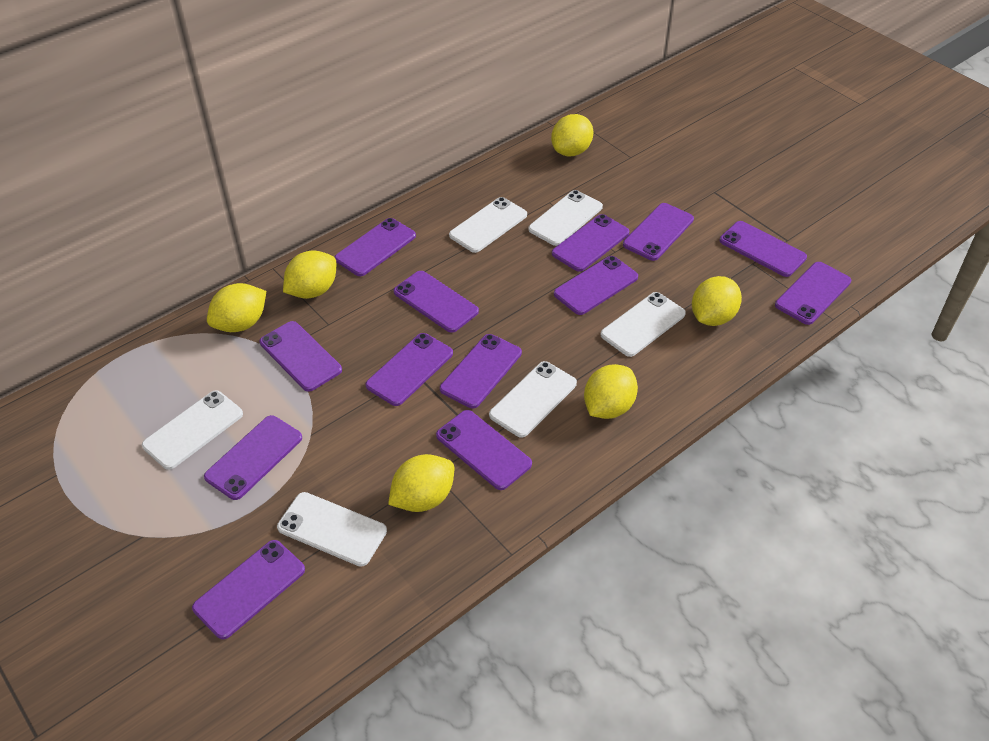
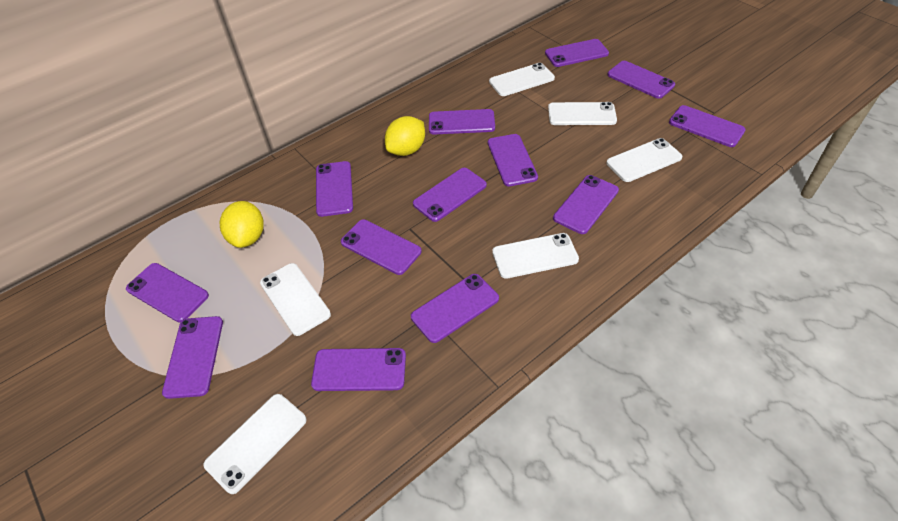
yellow lemon: 6 -> 2

